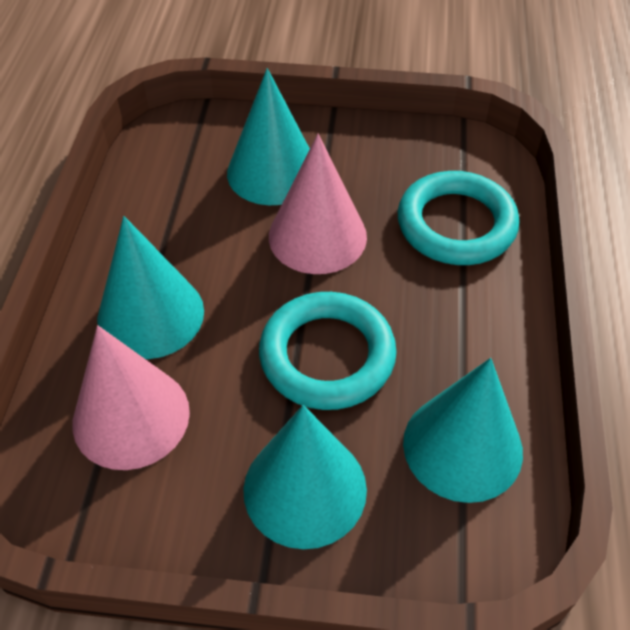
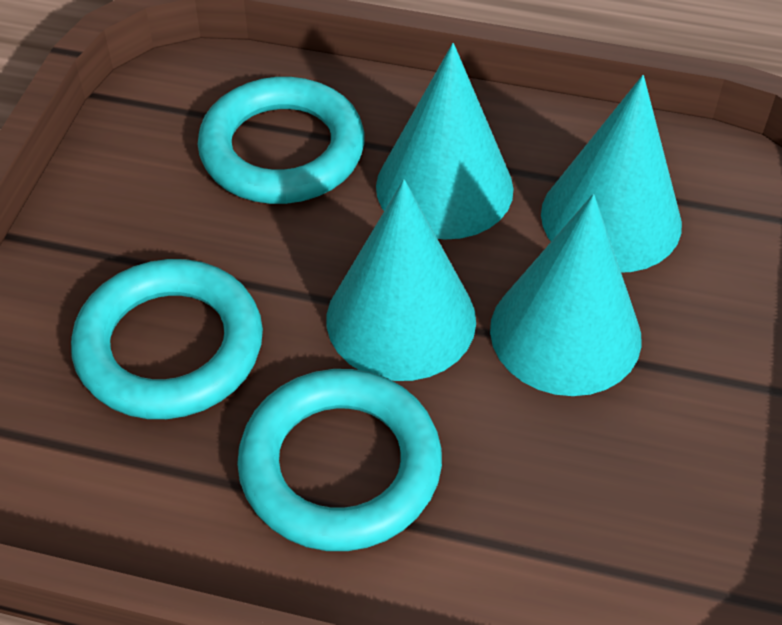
pink cone: 2 -> 0
turquoise ring: 2 -> 3

